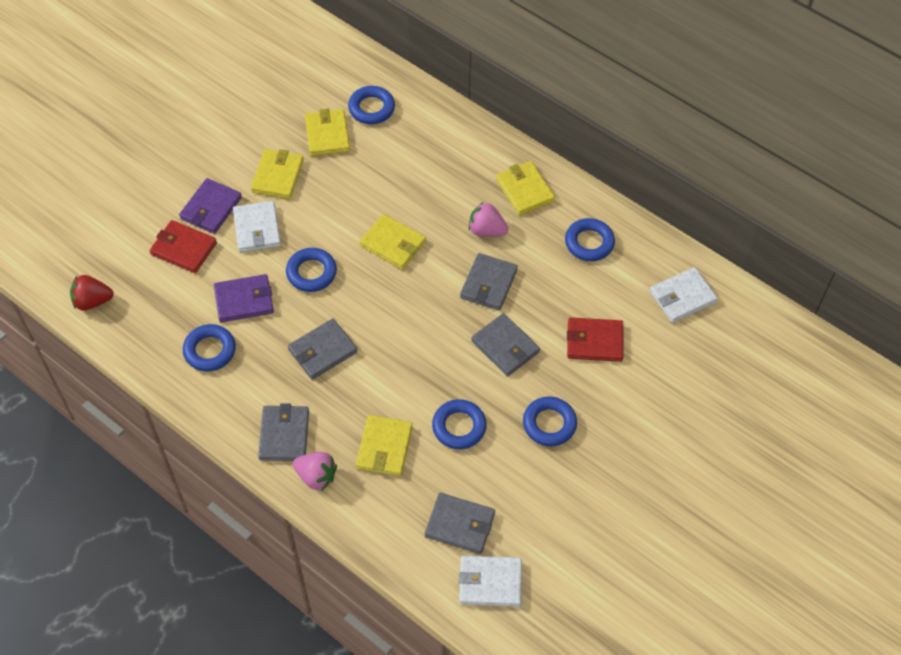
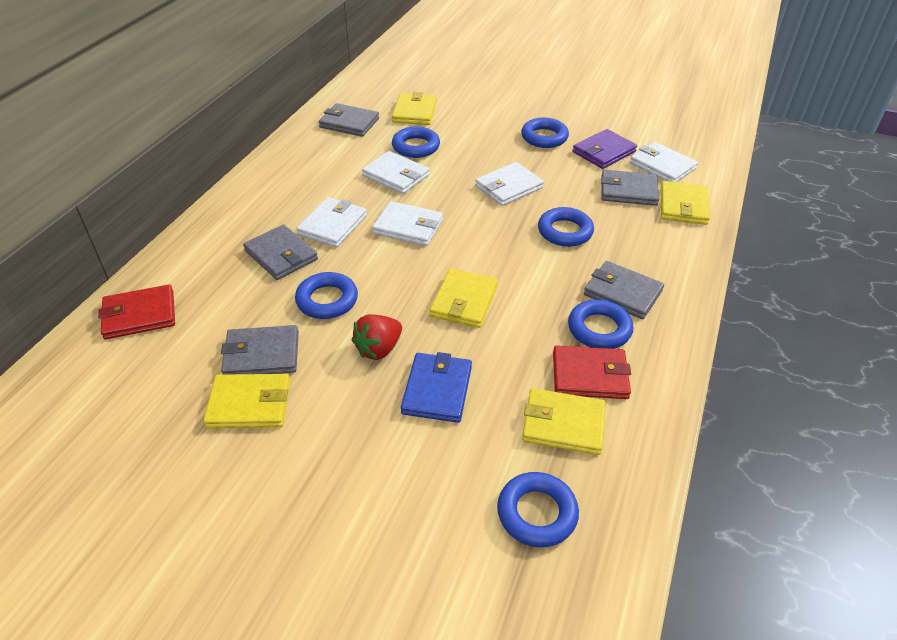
blue wallet: 0 -> 1
pink strawberry: 2 -> 0
purple wallet: 2 -> 1
white wallet: 3 -> 5

